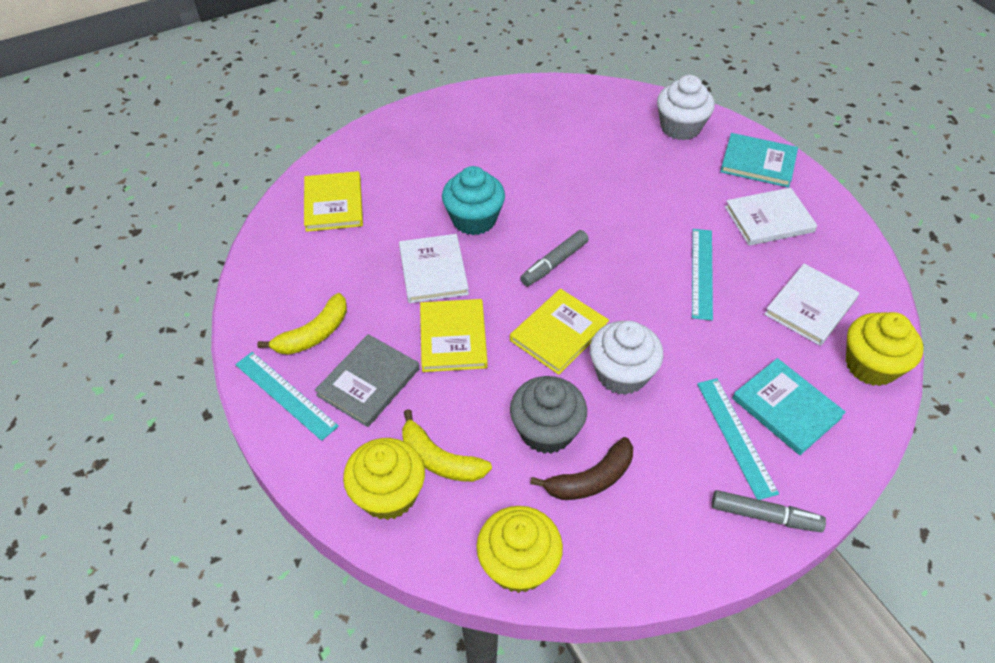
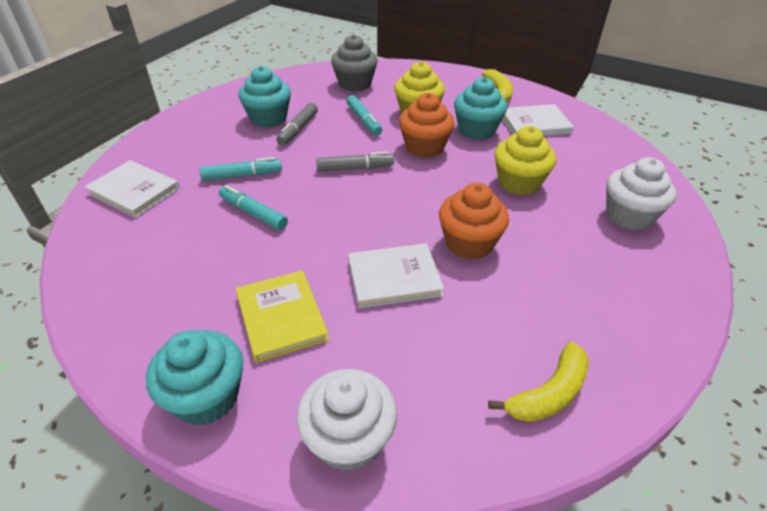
brown banana: 1 -> 0
grey book: 1 -> 0
orange cupcake: 0 -> 2
turquoise book: 2 -> 0
turquoise cupcake: 1 -> 3
turquoise marker: 0 -> 3
turquoise ruler: 3 -> 0
yellow book: 3 -> 1
yellow cupcake: 3 -> 2

